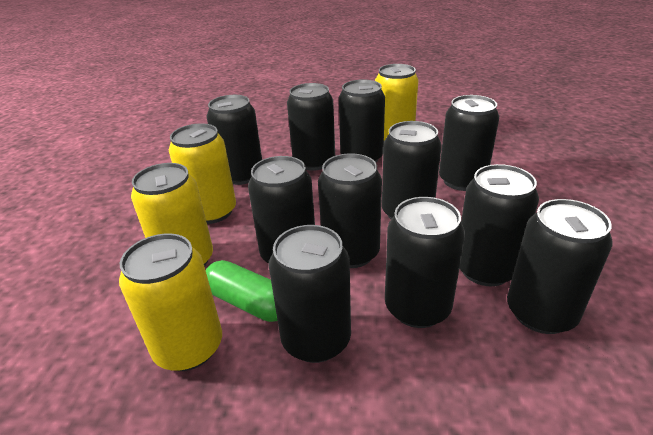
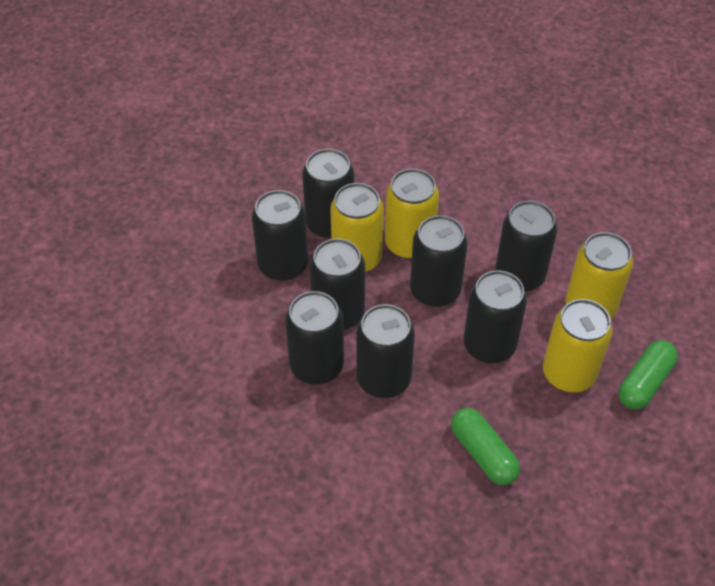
black can: 11 -> 8
green capsule: 1 -> 2

